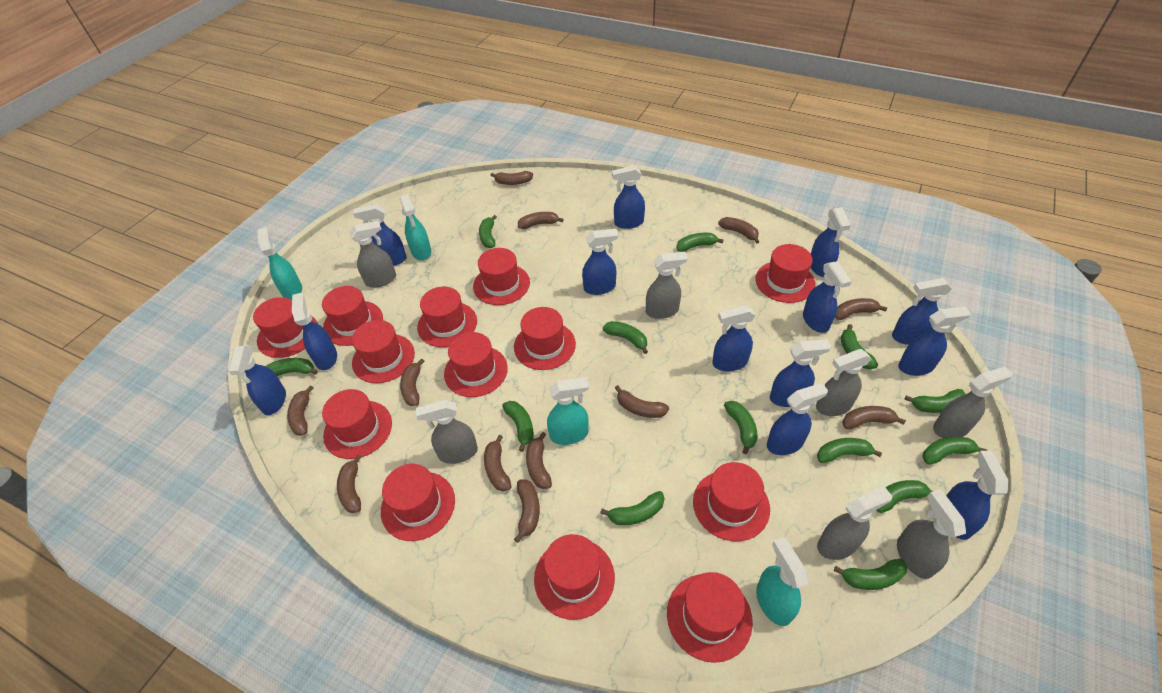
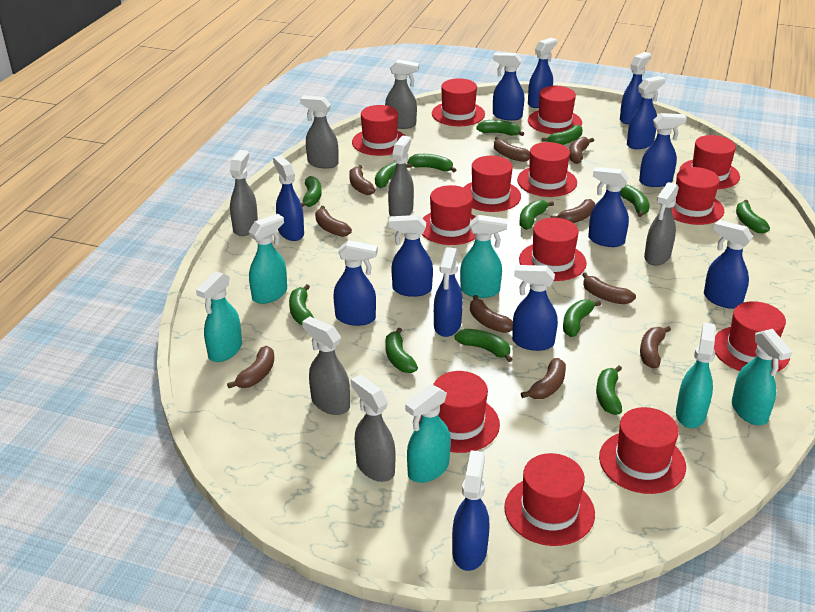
brown banana: 12 -> 10
turquoise spray bottle: 4 -> 6

